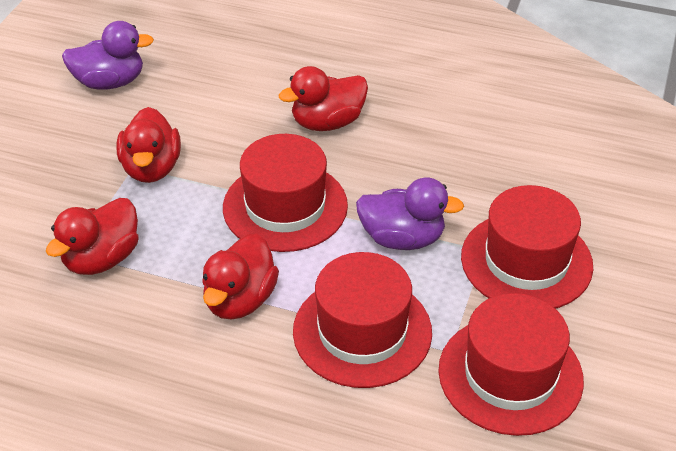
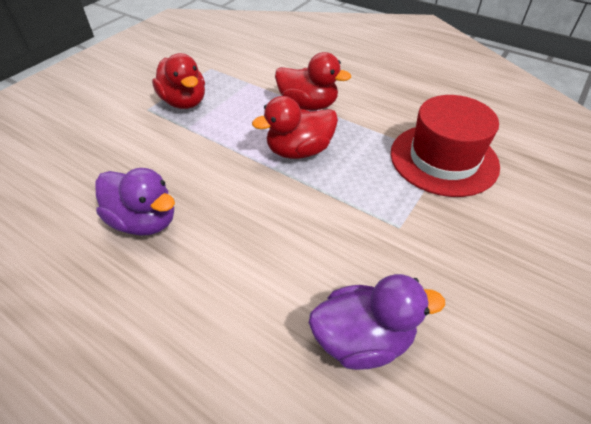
red duck: 4 -> 3
red hat: 4 -> 1

